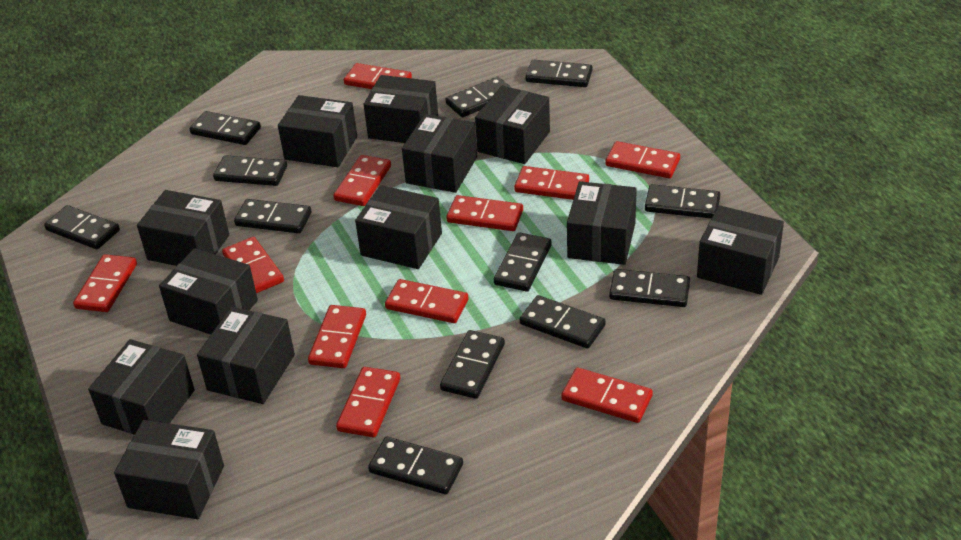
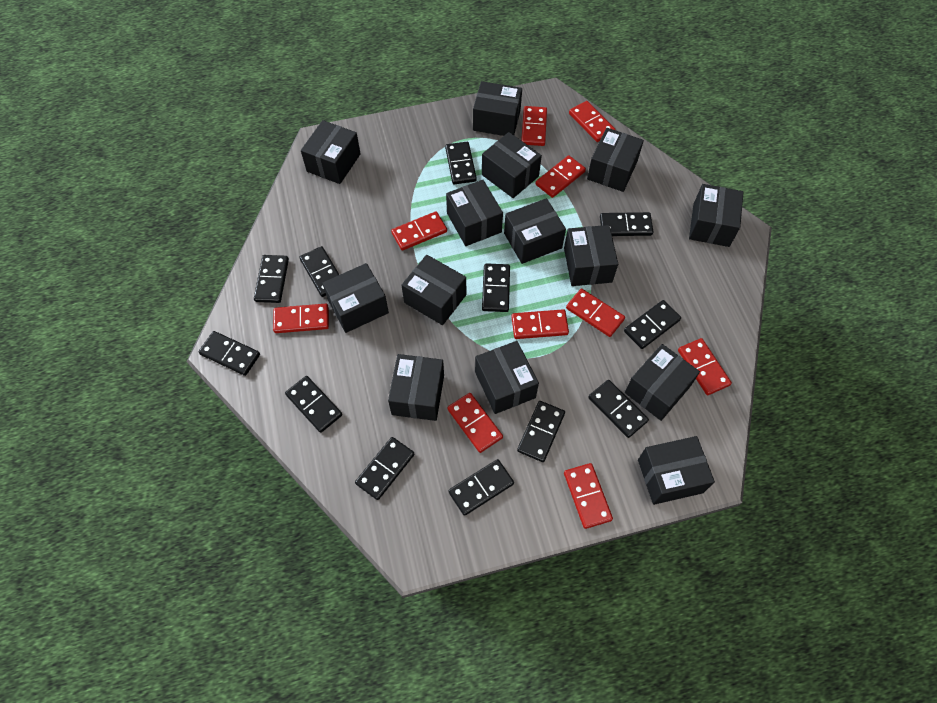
black box: 12 -> 14
red domino: 11 -> 10

